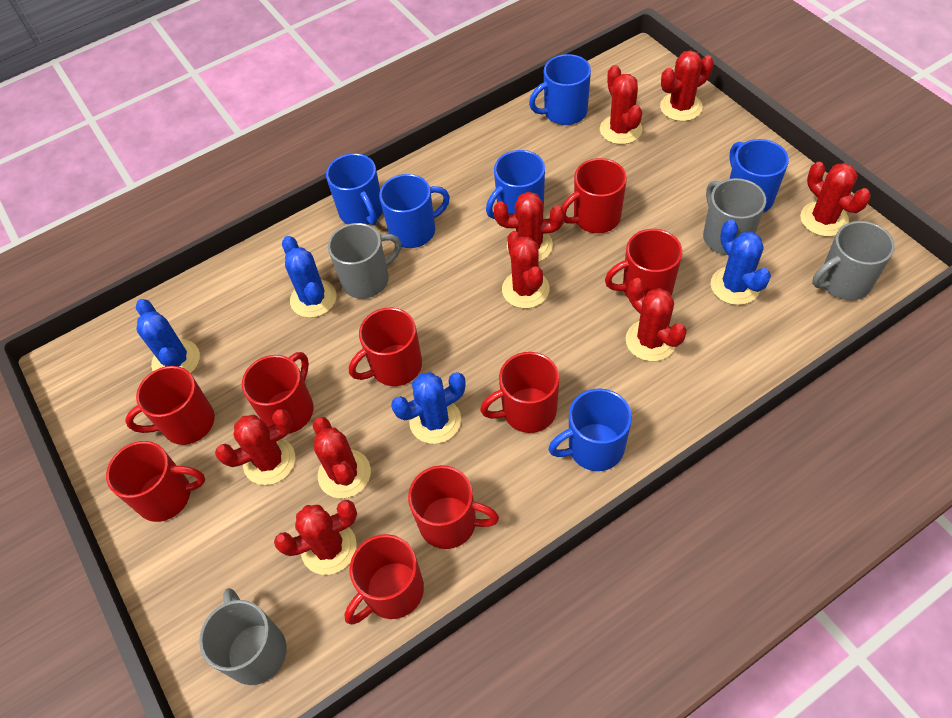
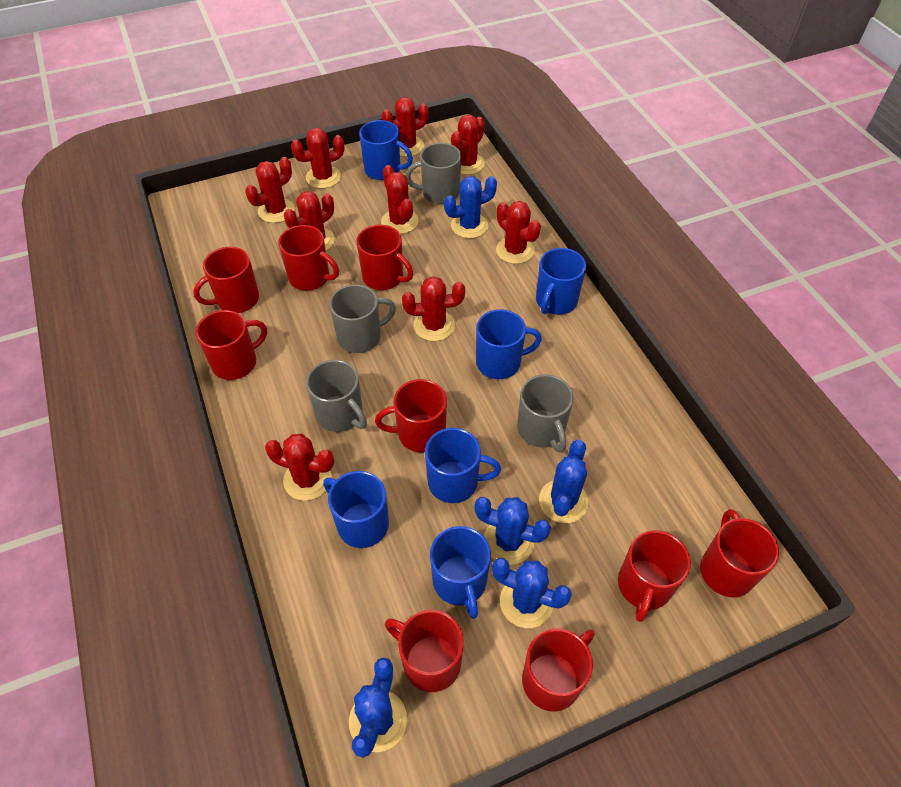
blue cactus: 4 -> 5

